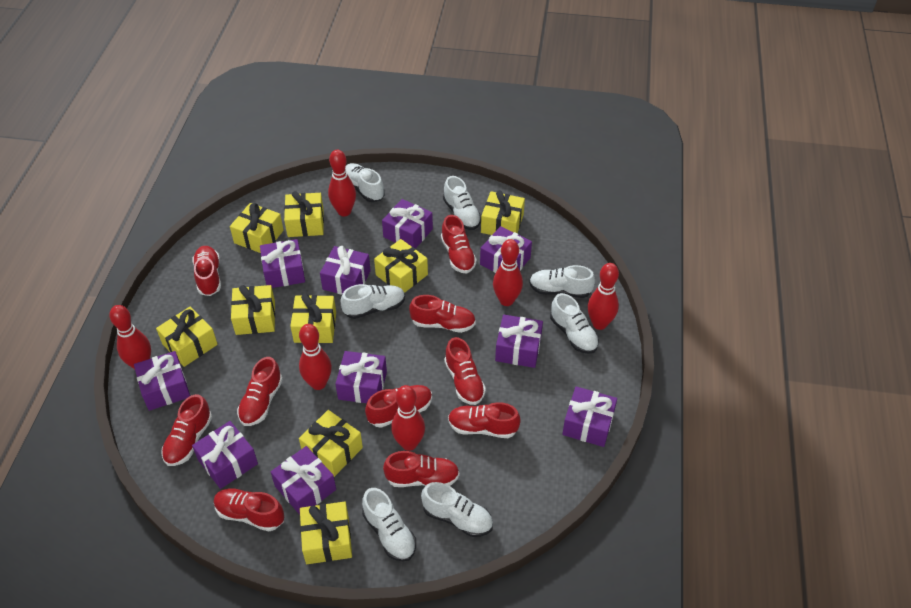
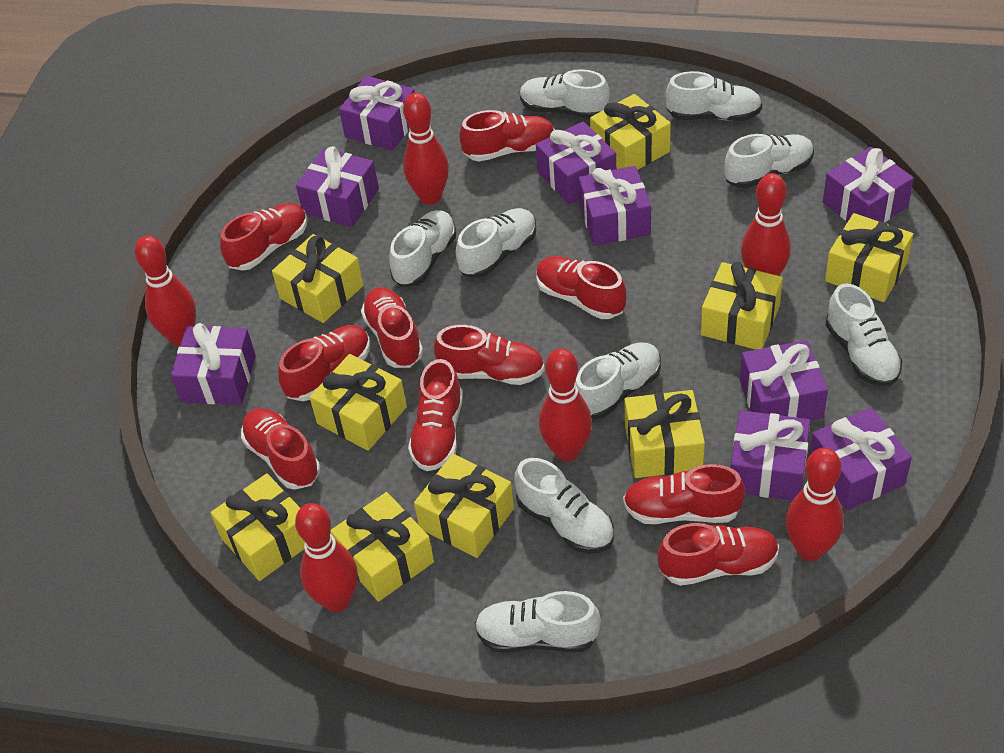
purple gift: 10 -> 9
white shoe: 7 -> 9

